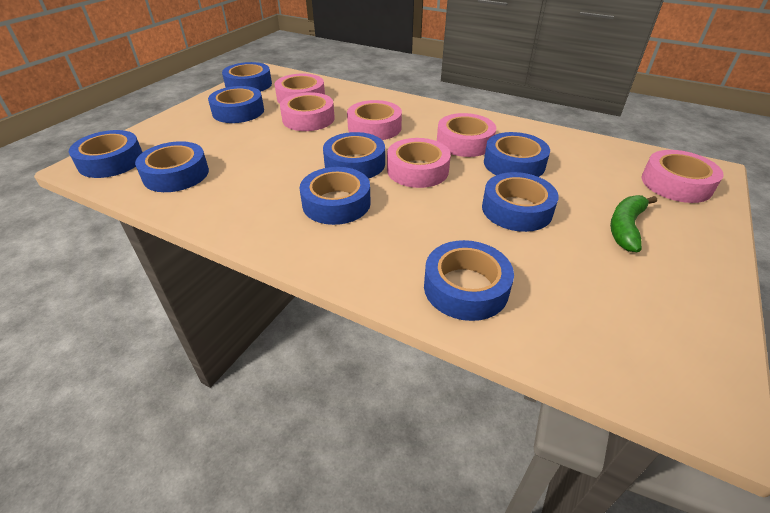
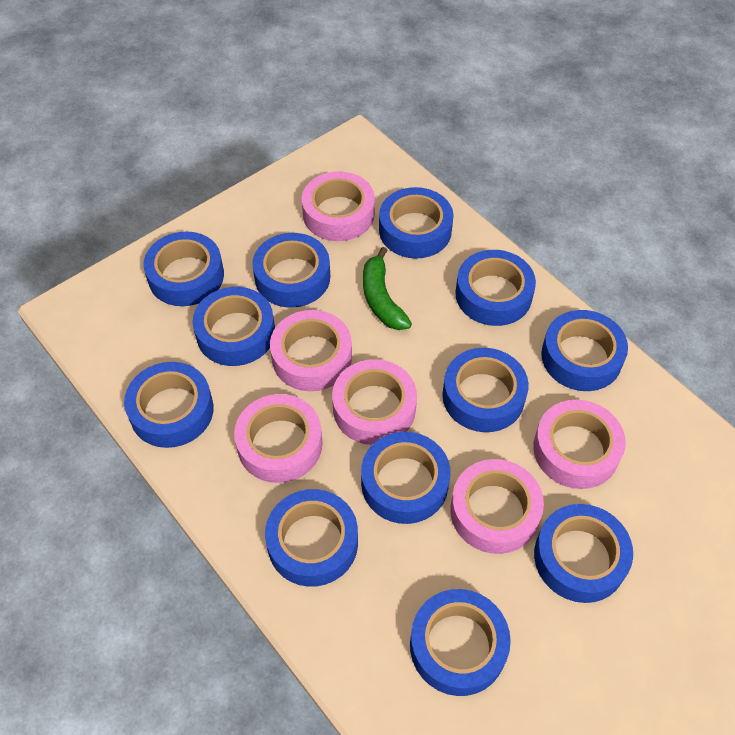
blue tape: 9 -> 12

